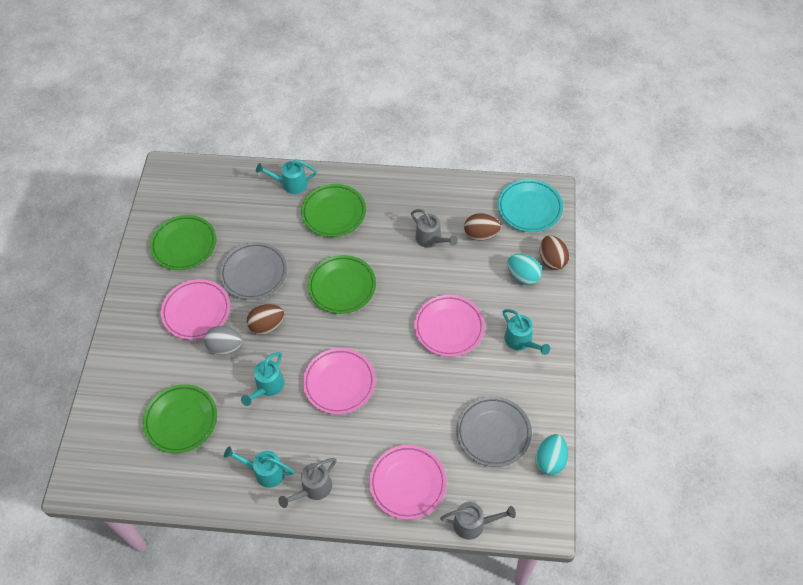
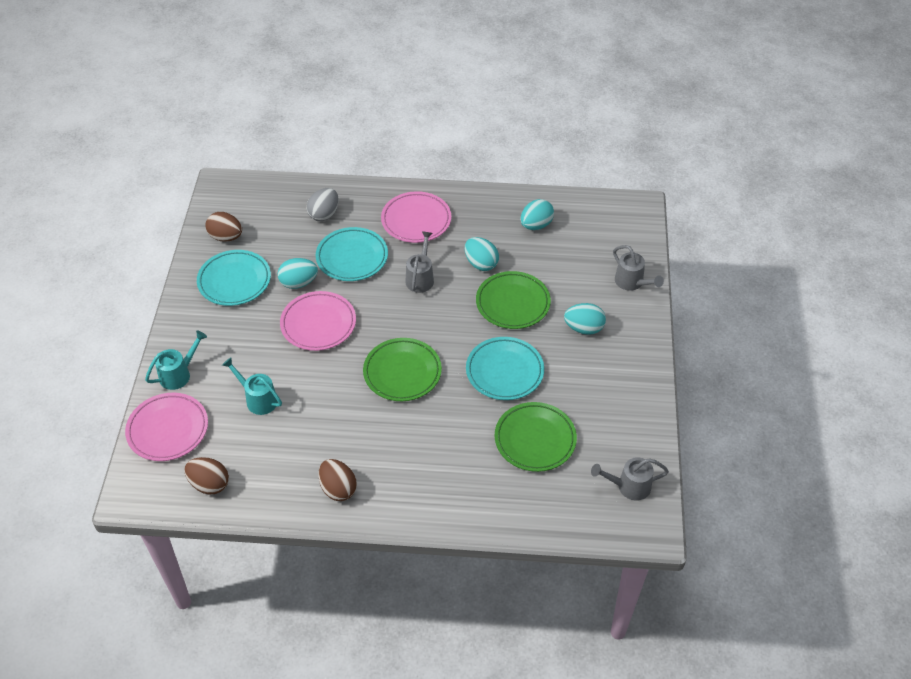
green plate: 4 -> 3
grey plate: 2 -> 0
pink plate: 4 -> 3
turquoise egg: 2 -> 4
turquoise plate: 1 -> 3
turquoise watering can: 4 -> 2

